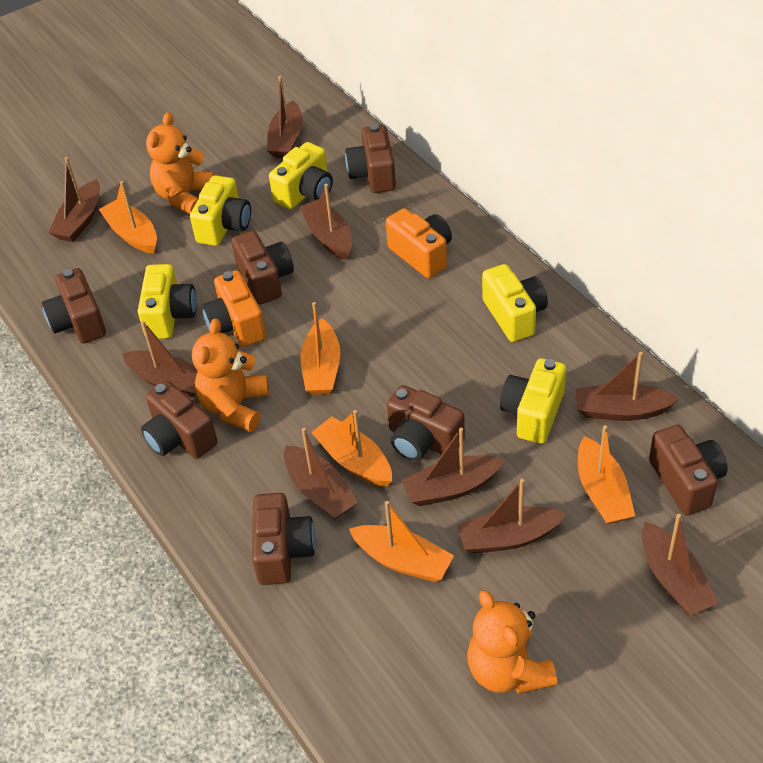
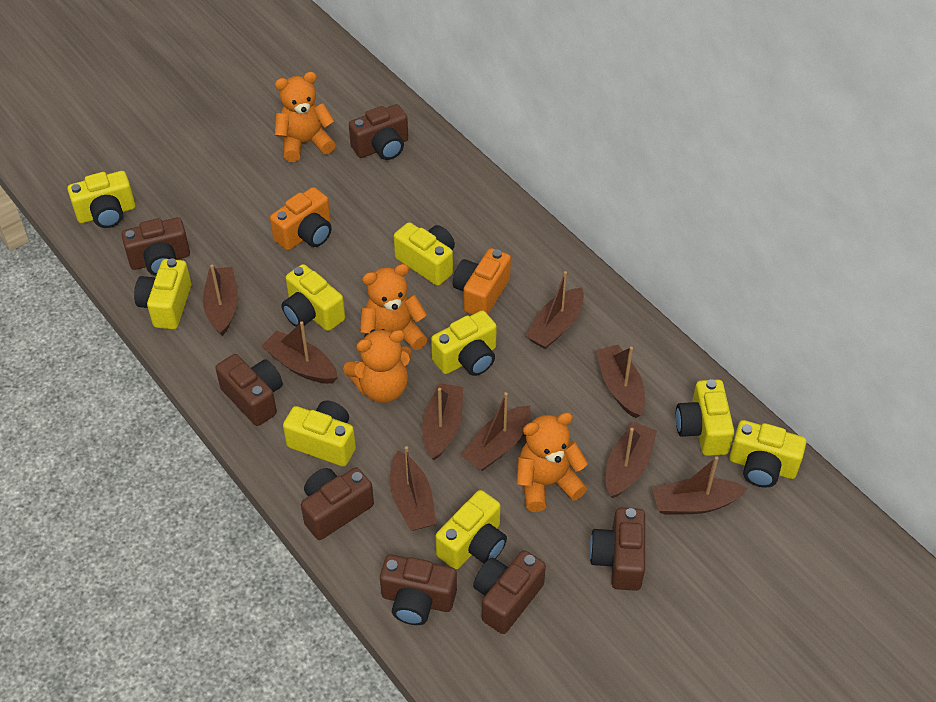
orange boat: 5 -> 0
orange teddy bear: 3 -> 4
yellow camera: 5 -> 9

